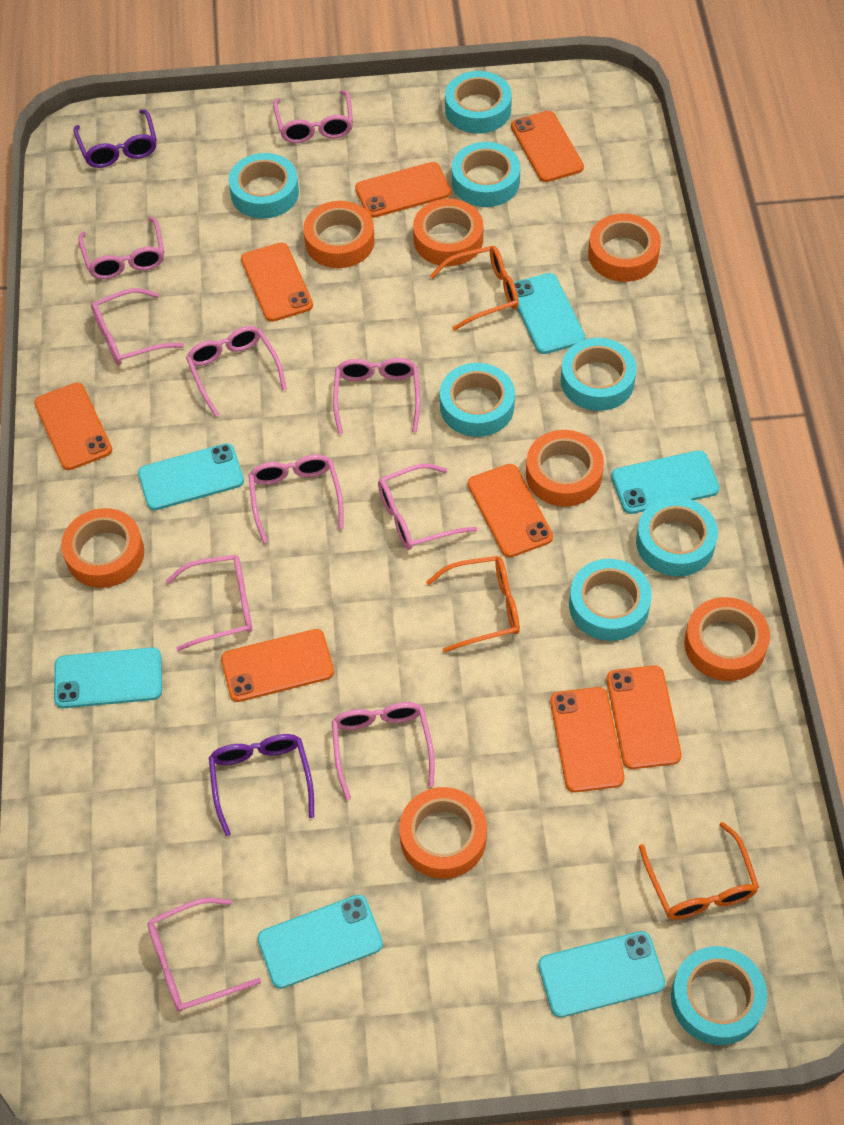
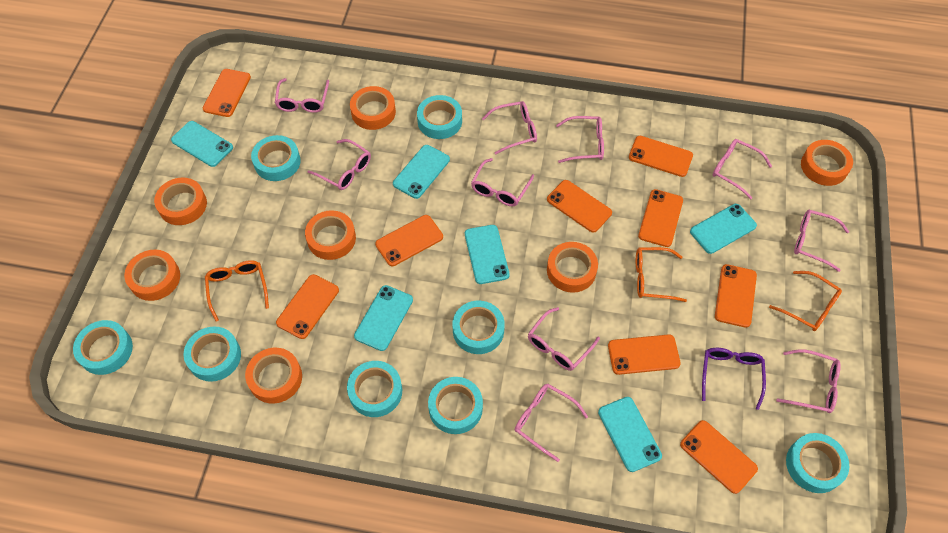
orange phone: 8 -> 9
purple glasses: 2 -> 1

